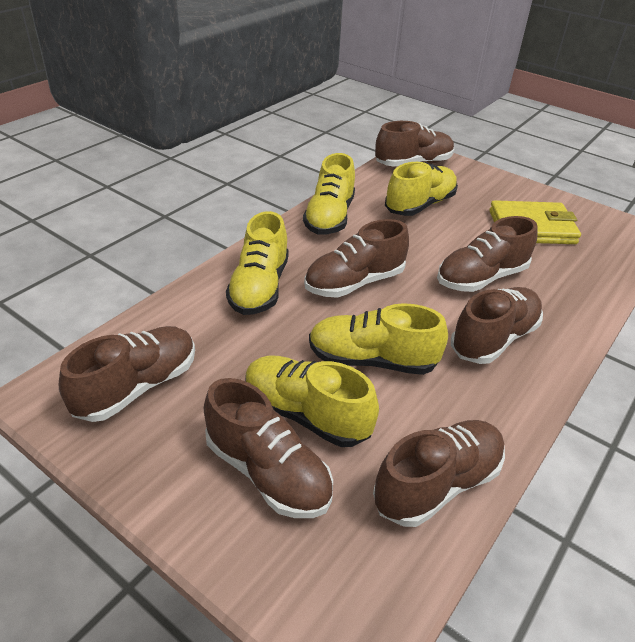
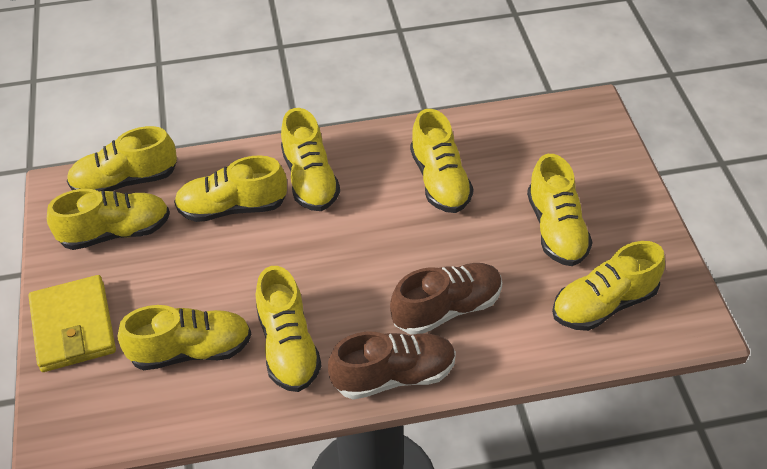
brown shoe: 7 -> 2
yellow shoe: 5 -> 9

